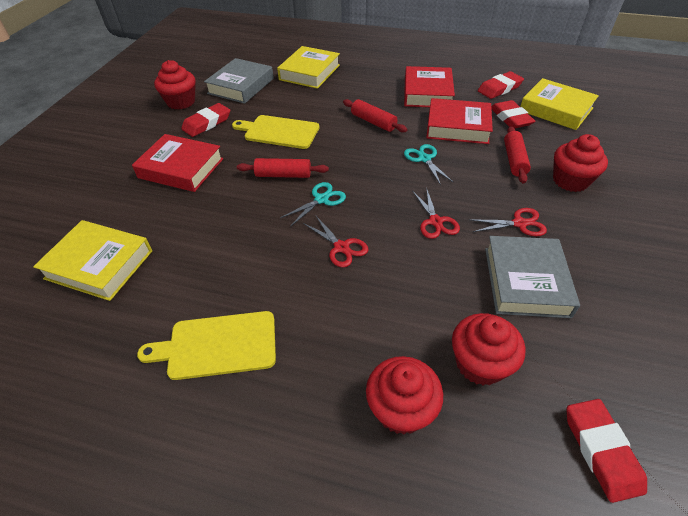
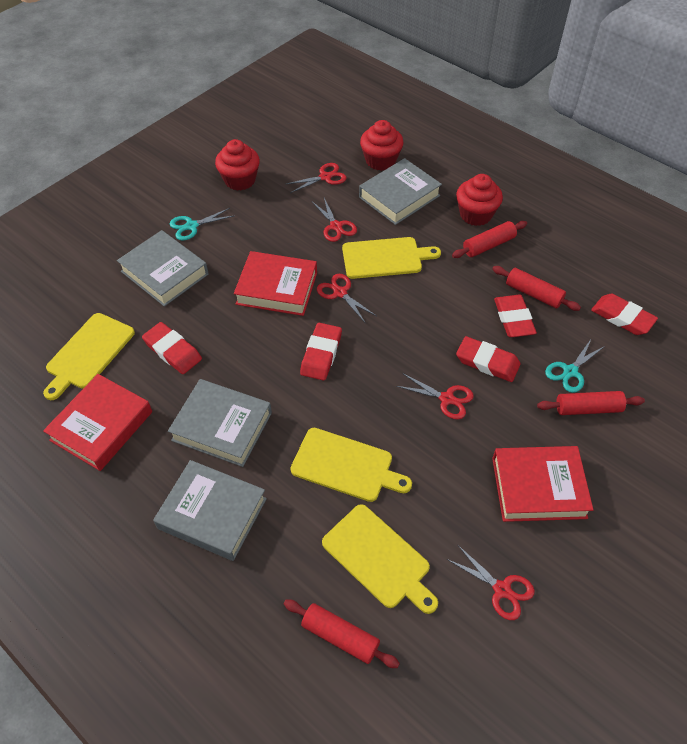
grey book: 2 -> 4
red cupcake: 4 -> 3
red eraser: 4 -> 5
red rolling pin: 3 -> 4
red scissors: 3 -> 5
yellow book: 3 -> 0
yellow cutting board: 2 -> 4

